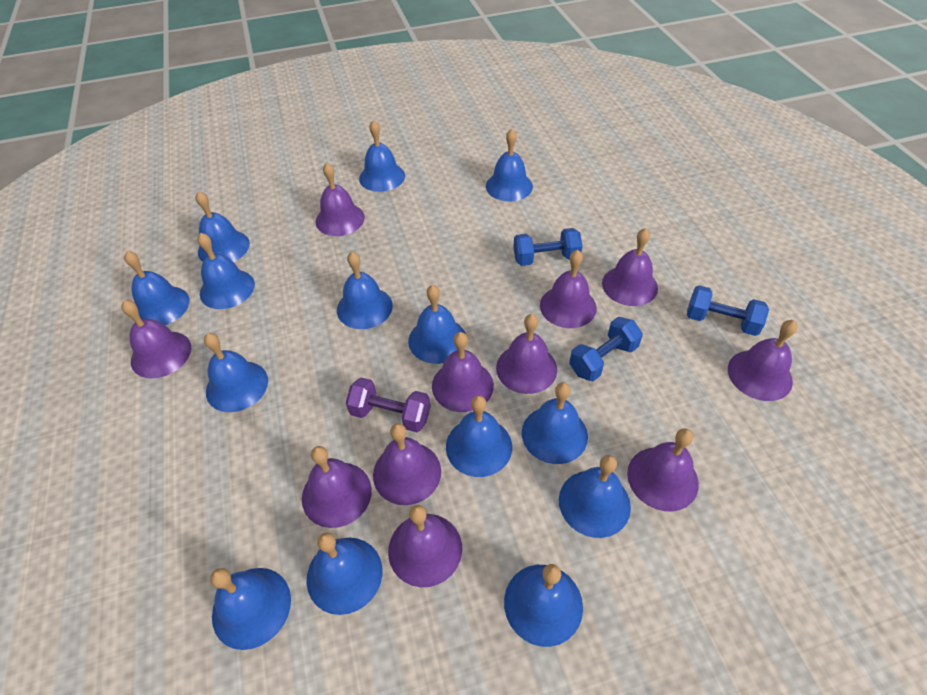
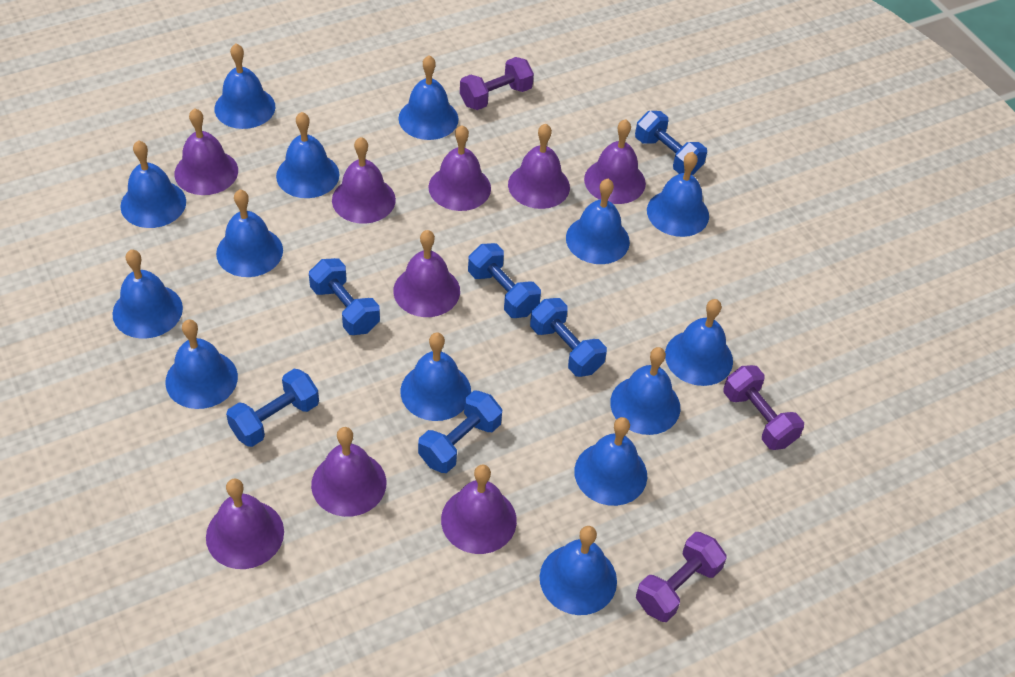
blue dumbbell: 3 -> 6
purple bell: 11 -> 9
purple dumbbell: 1 -> 3

